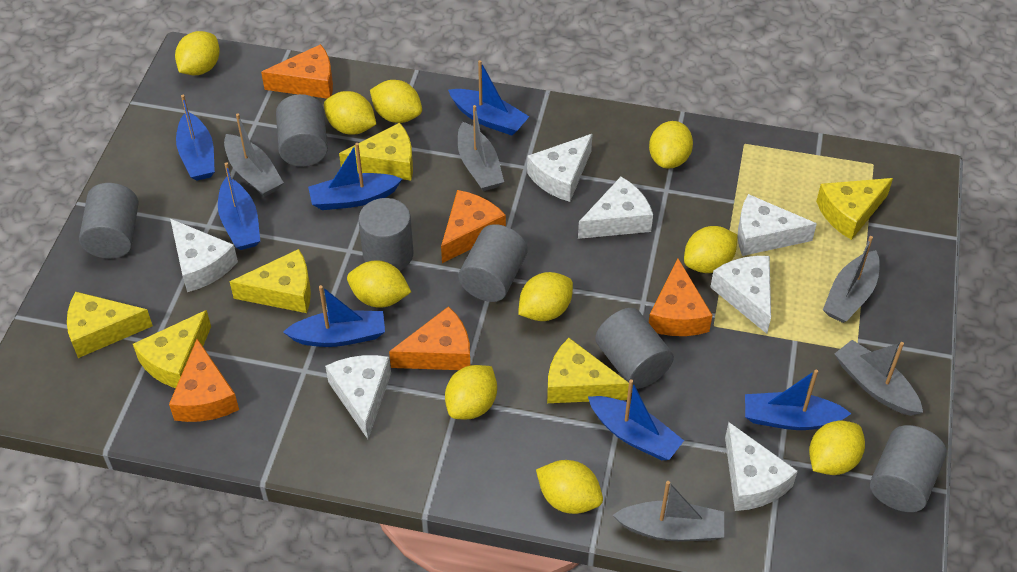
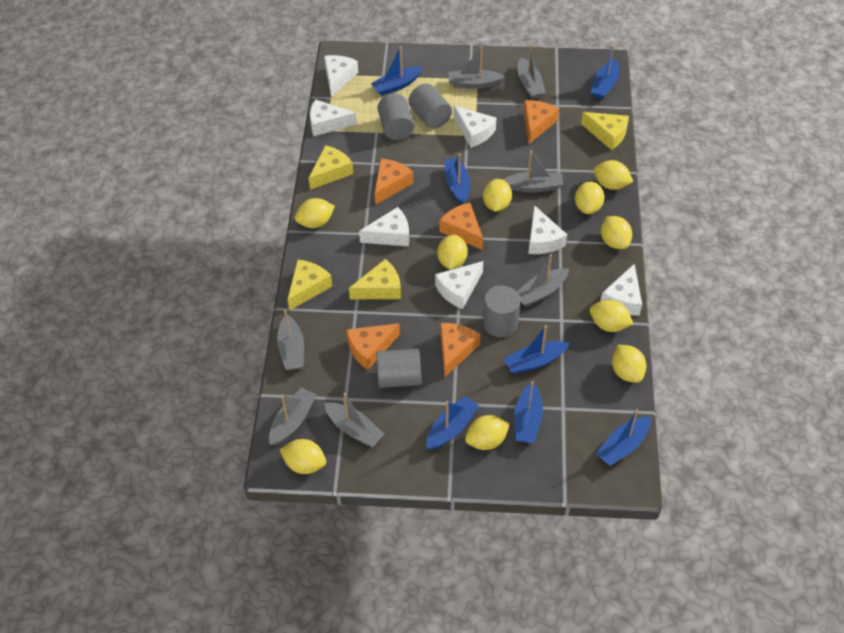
grey boat: 5 -> 7
grey cylinder: 6 -> 4
yellow cheese: 6 -> 4

